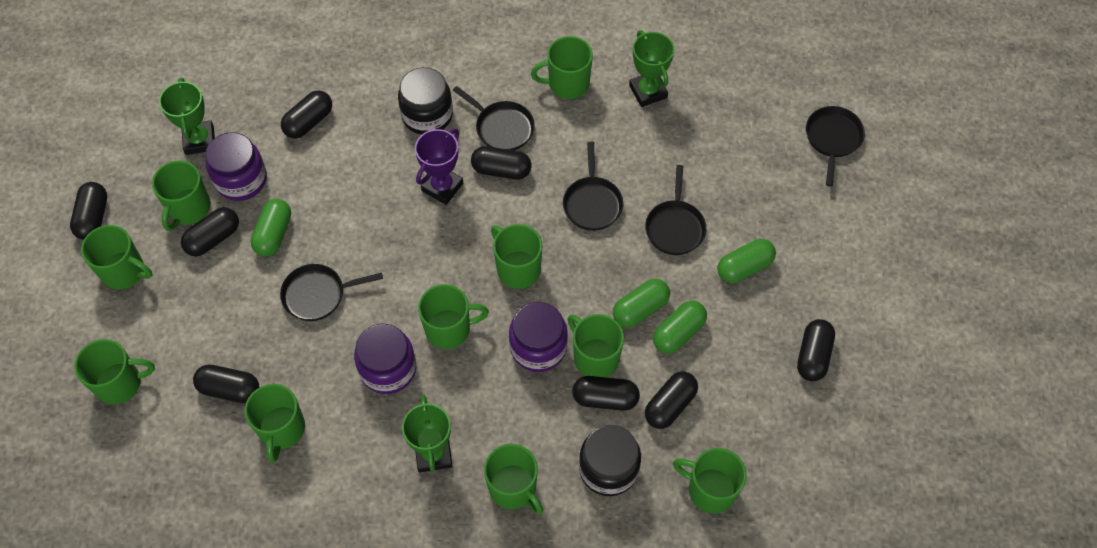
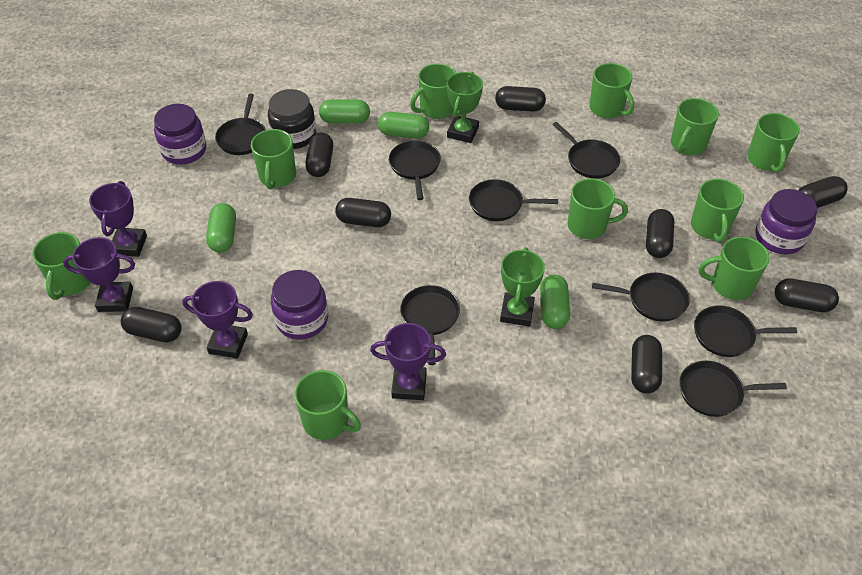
black jar: 2 -> 1
black pan: 5 -> 8
green trophy: 3 -> 2
purple trophy: 1 -> 4

